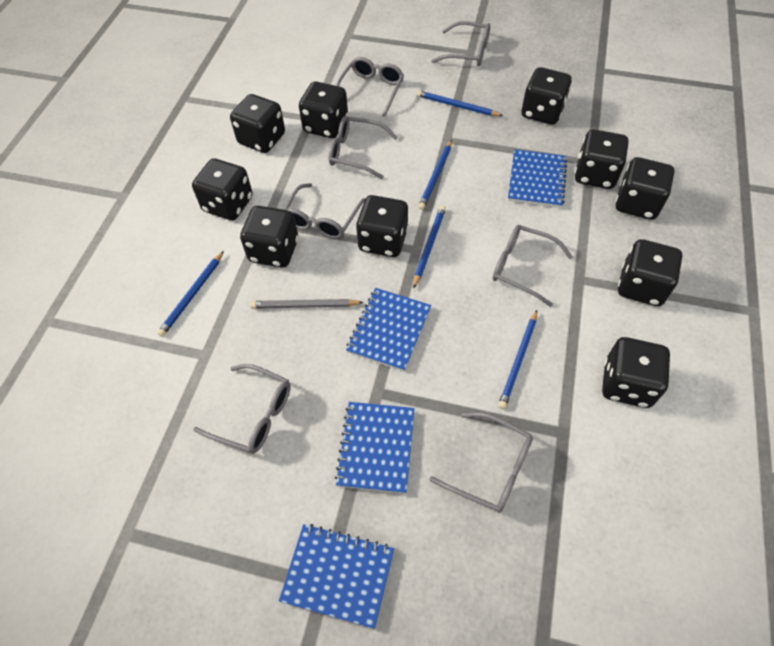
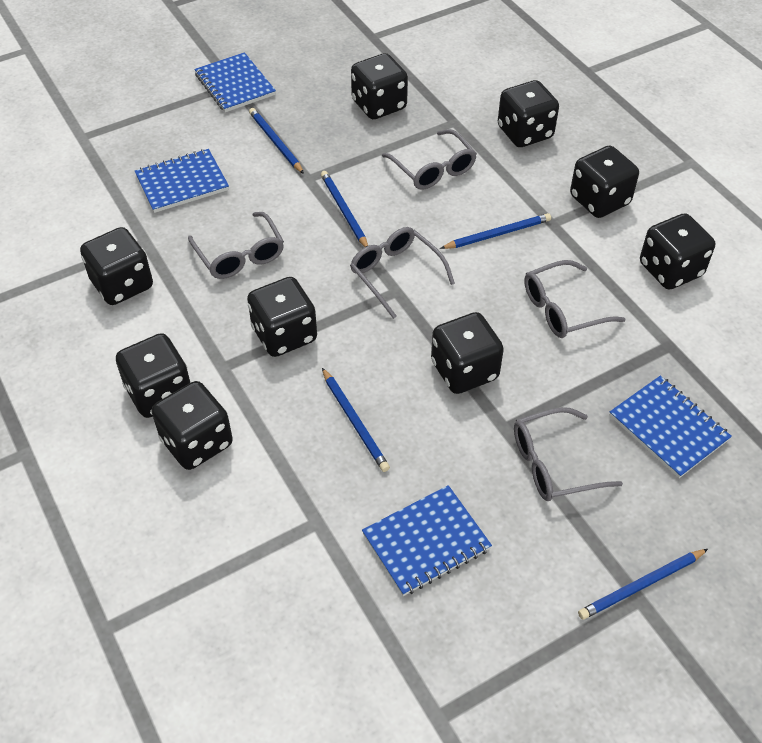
black dice: 10 -> 9
grey glasses: 7 -> 5
grey pencil: 1 -> 0

